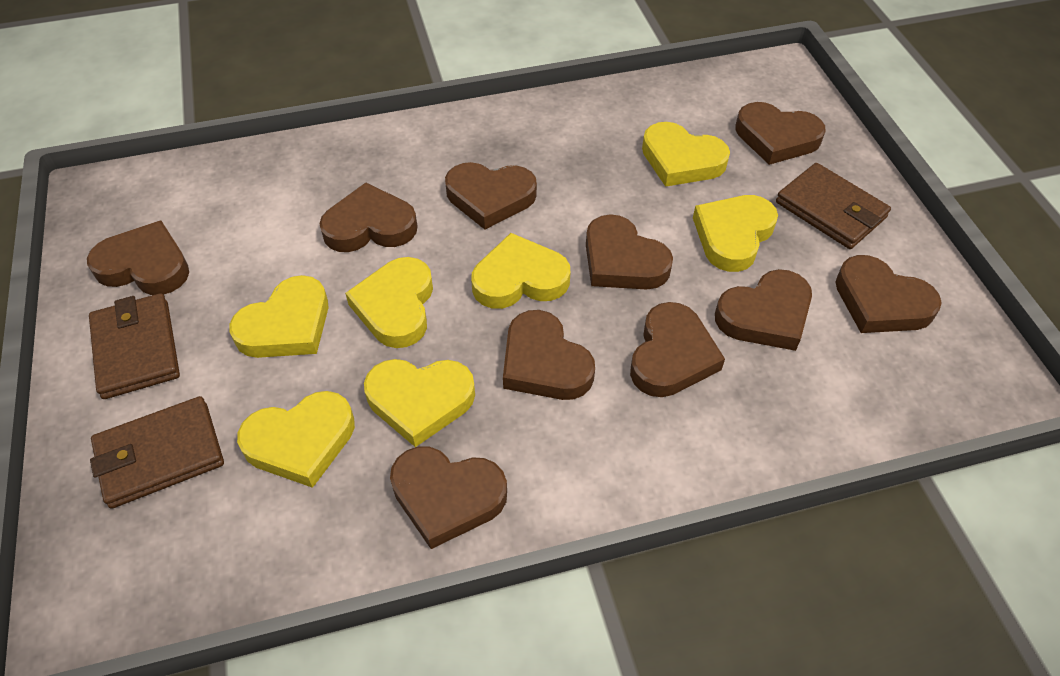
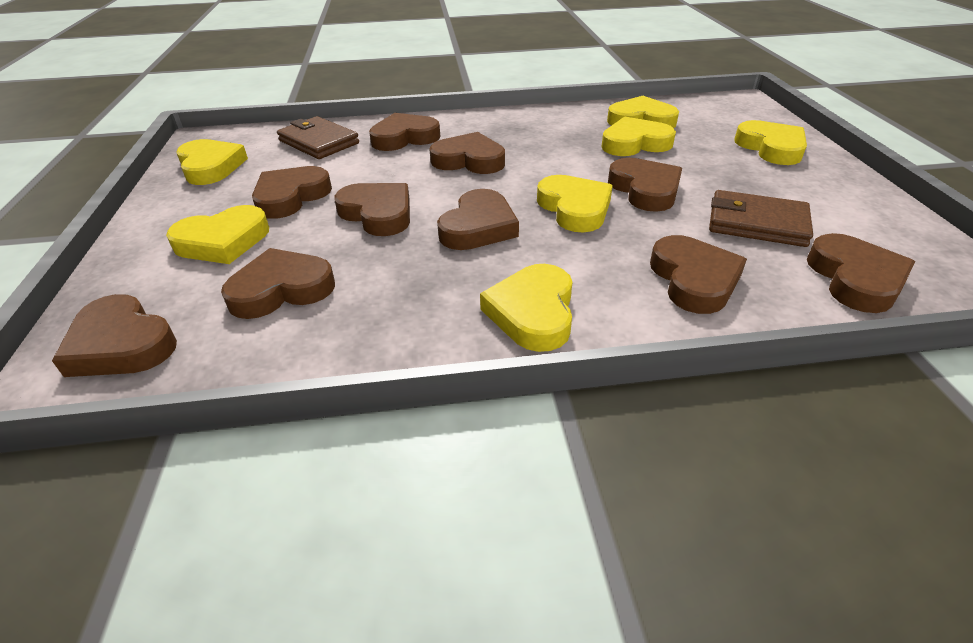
brown wallet: 3 -> 2

